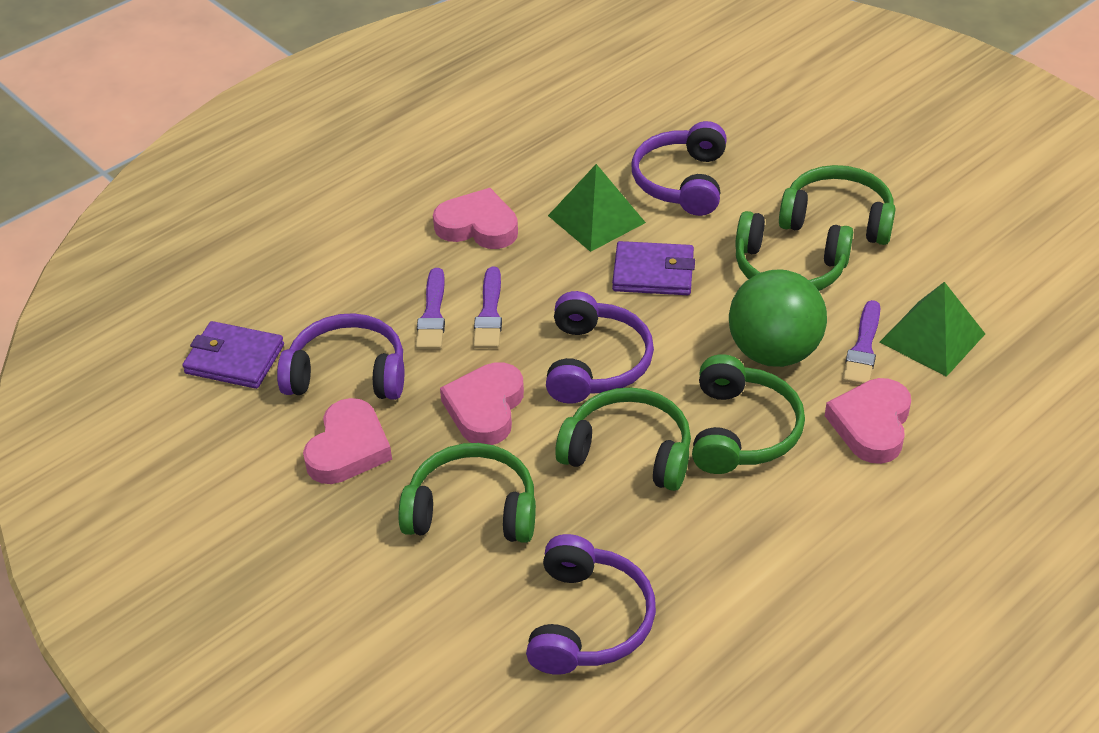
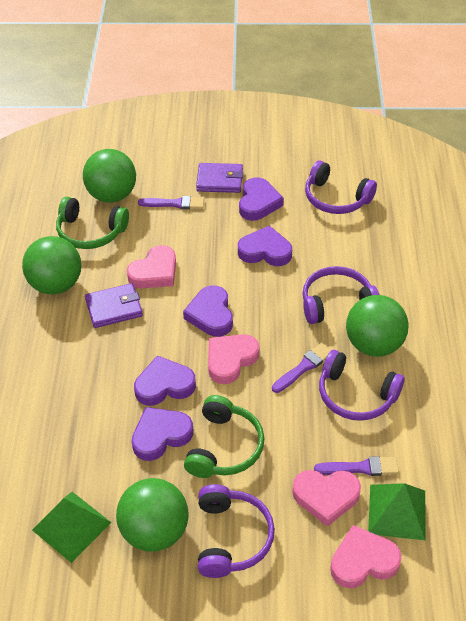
green ball: 1 -> 4
green headphones: 5 -> 2
purple heart: 0 -> 5

